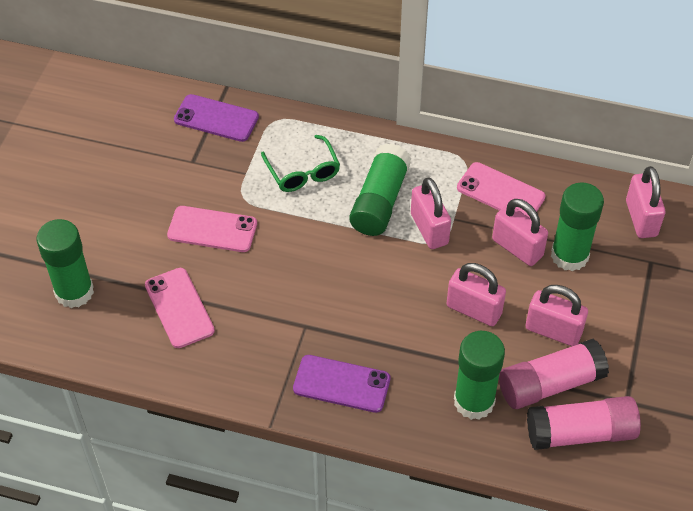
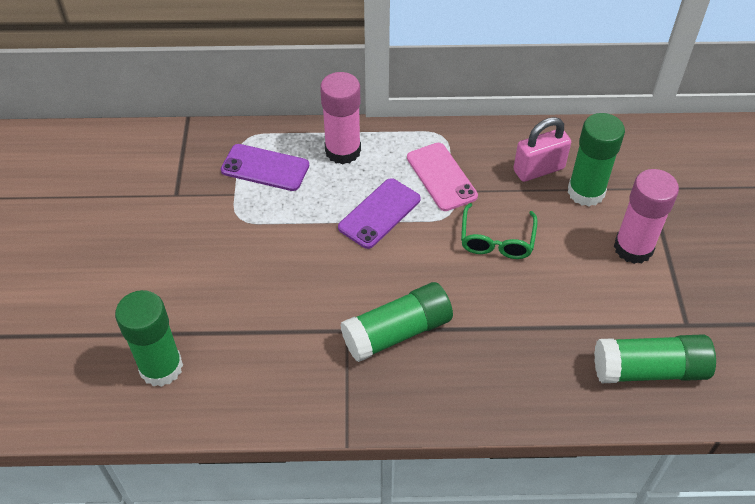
pink padlock: 5 -> 1
pink phone: 3 -> 1

